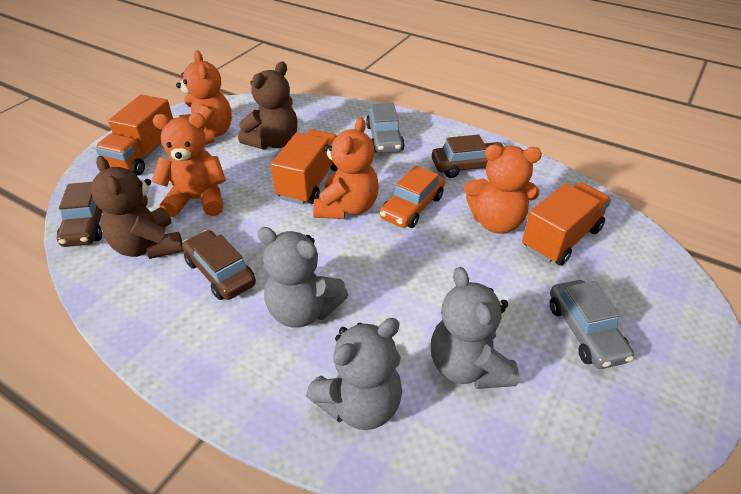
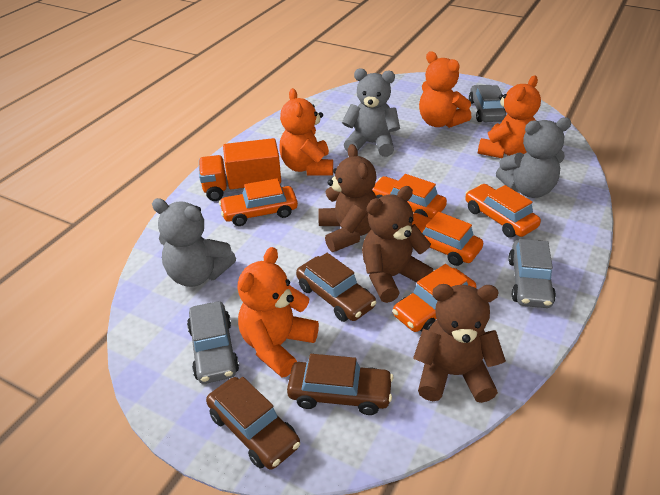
brown teddy bear: 2 -> 3
grey car: 2 -> 3
orange car: 1 -> 5
orange truck: 3 -> 1

